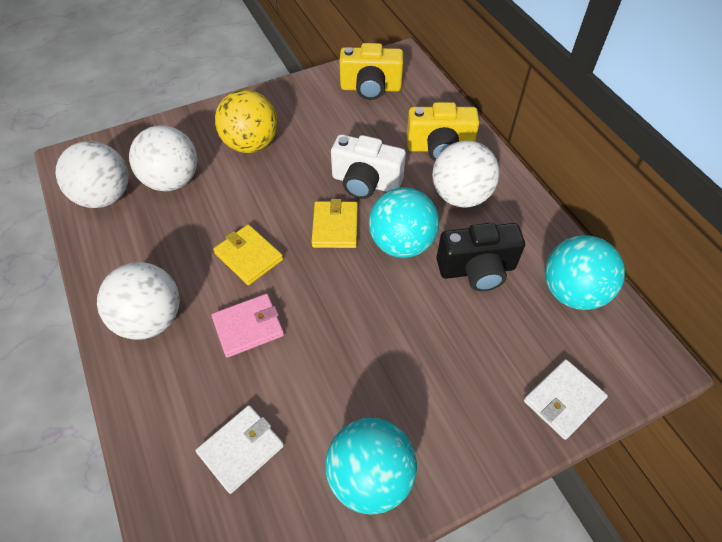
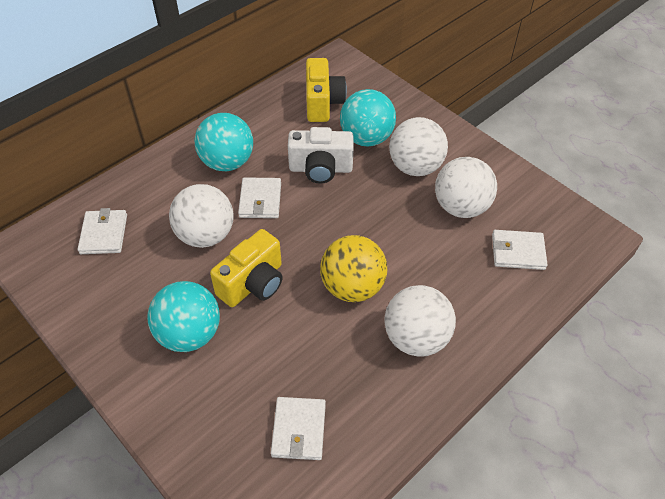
black camera: 1 -> 0
pink wallet: 1 -> 0
white wallet: 2 -> 4
yellow wallet: 2 -> 0

